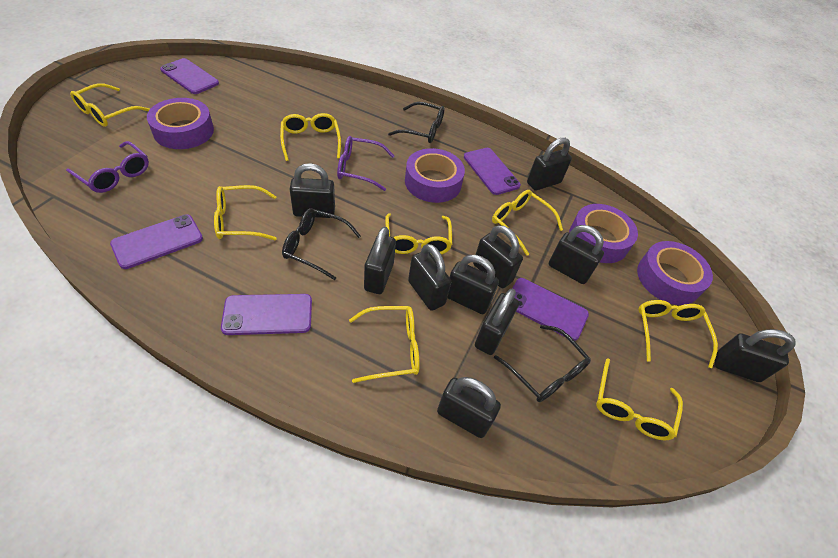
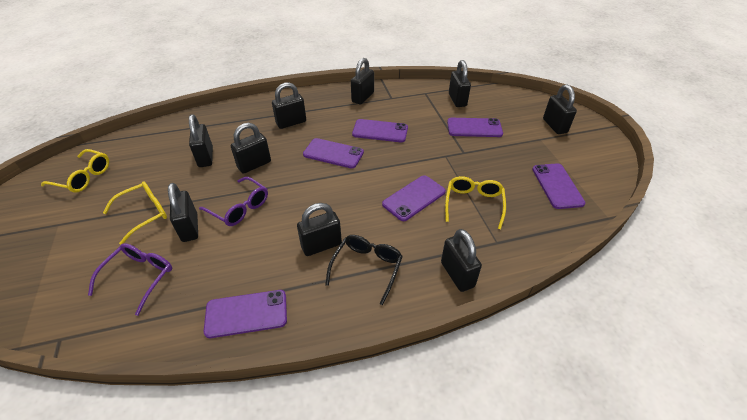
black glasses: 3 -> 1
black padlock: 10 -> 9
purple phone: 5 -> 6
purple tape: 4 -> 0
yellow glasses: 8 -> 3

